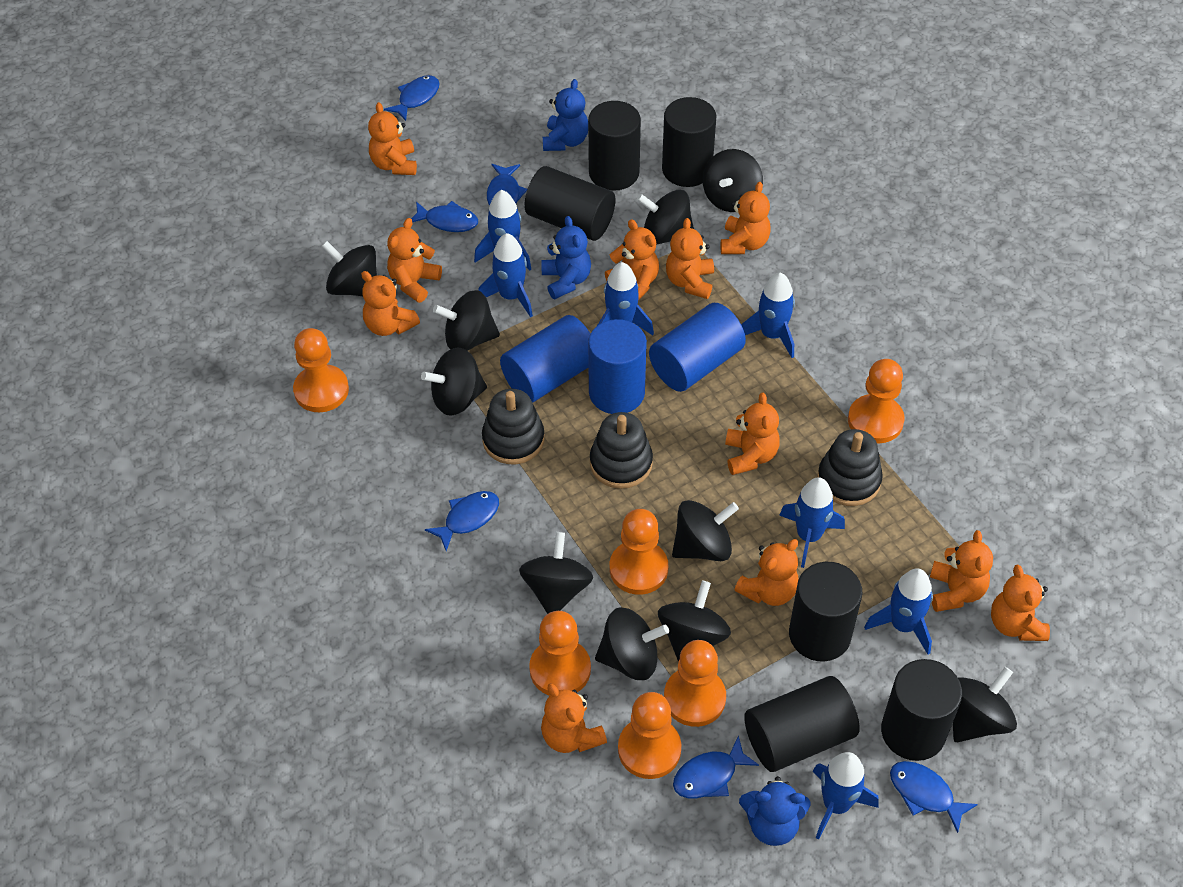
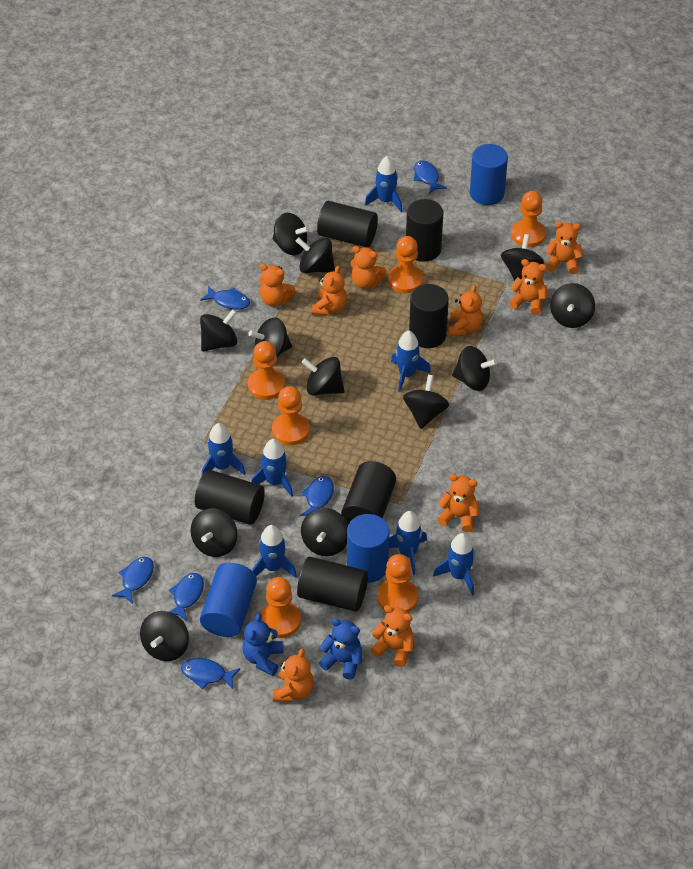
black spinning top: 10 -> 12
black stacking toy: 3 -> 0
blue teddy bear: 3 -> 2
orange teddy bear: 11 -> 9

